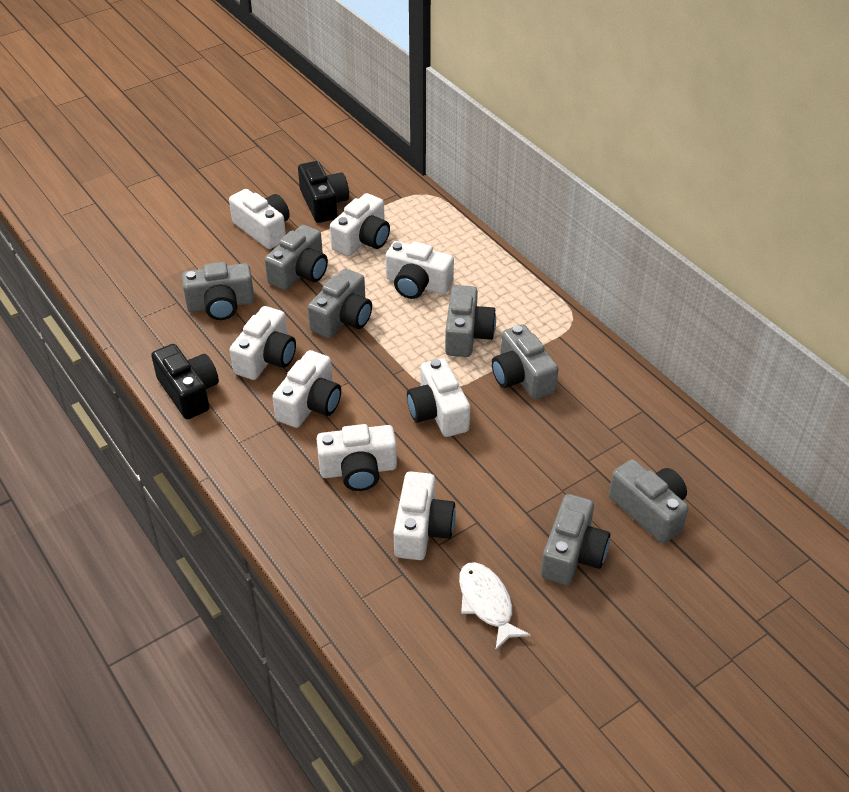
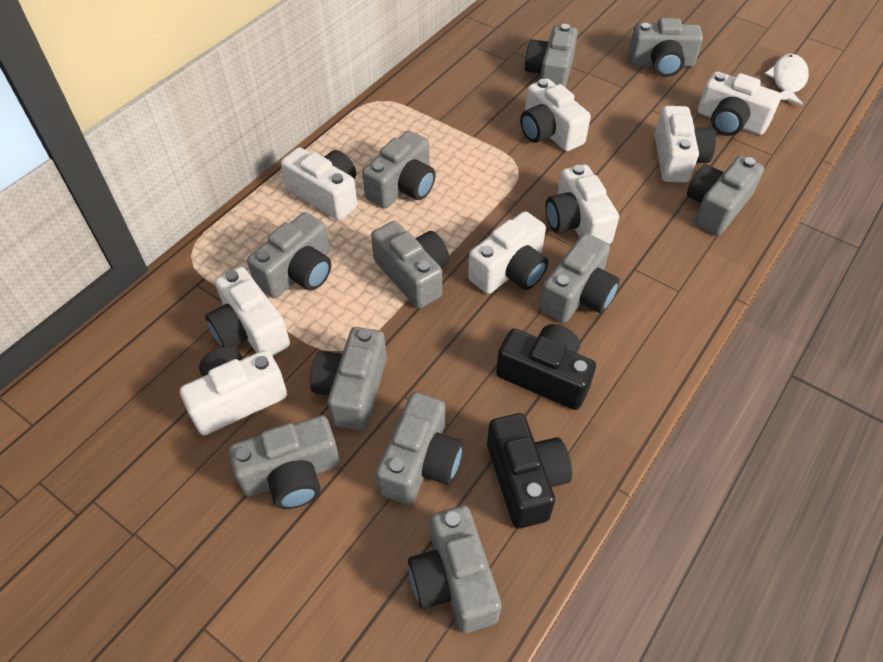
grey camera: 7 -> 11

